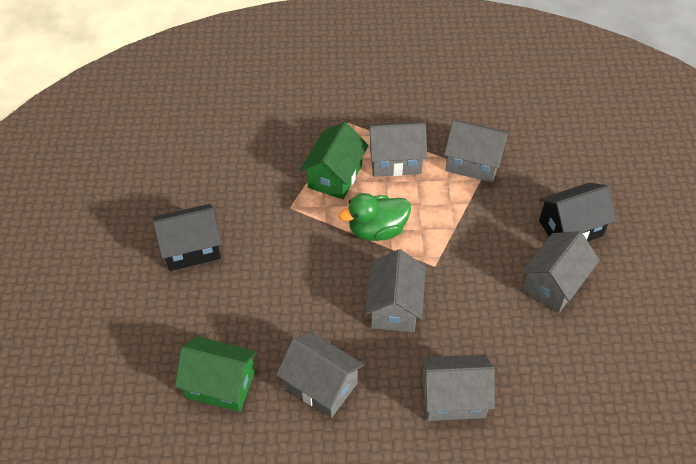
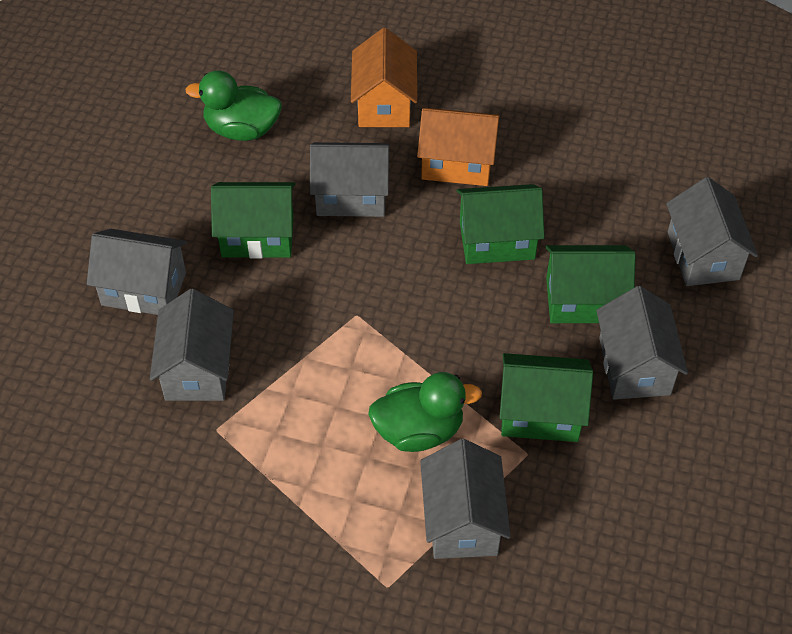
black house: 2 -> 0
green duck: 1 -> 2
green house: 2 -> 4
orange house: 0 -> 2

